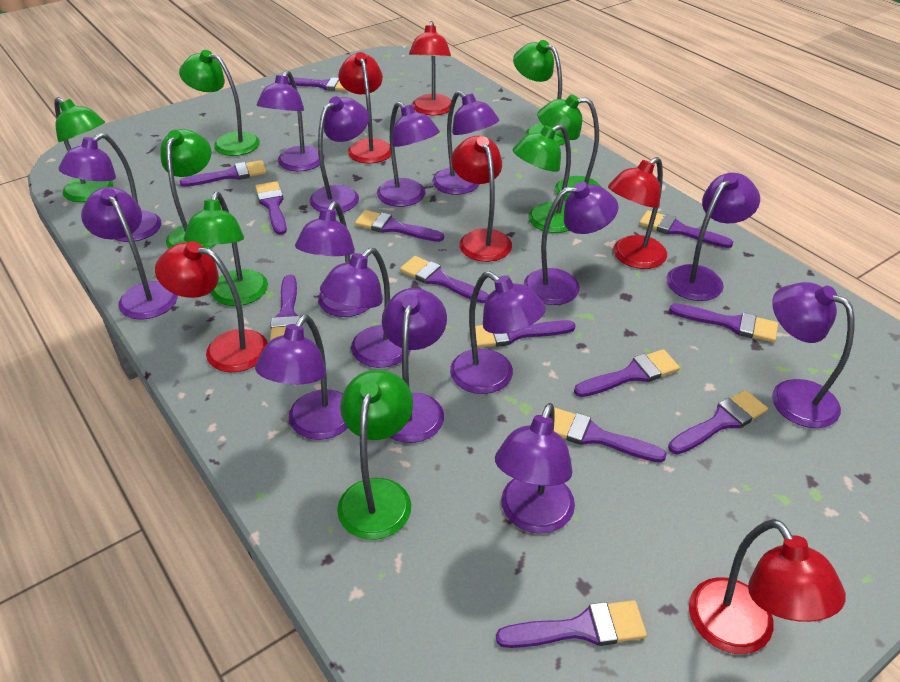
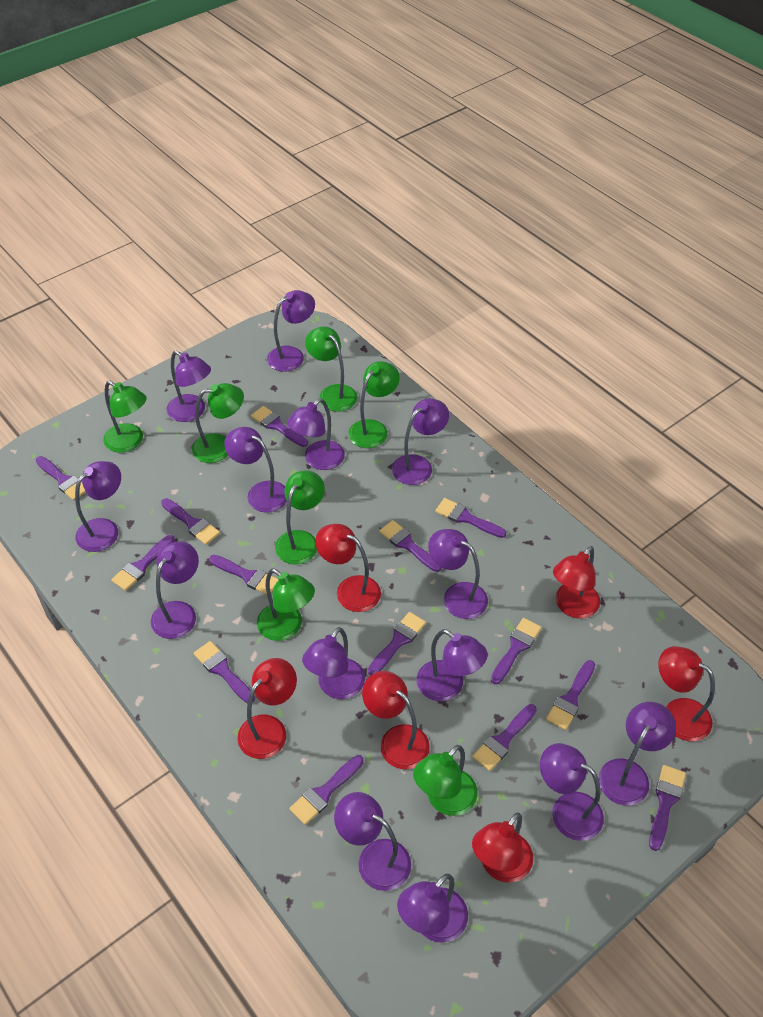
green lamp: 8 -> 7
purple brush: 13 -> 14
purple lamp: 15 -> 14

